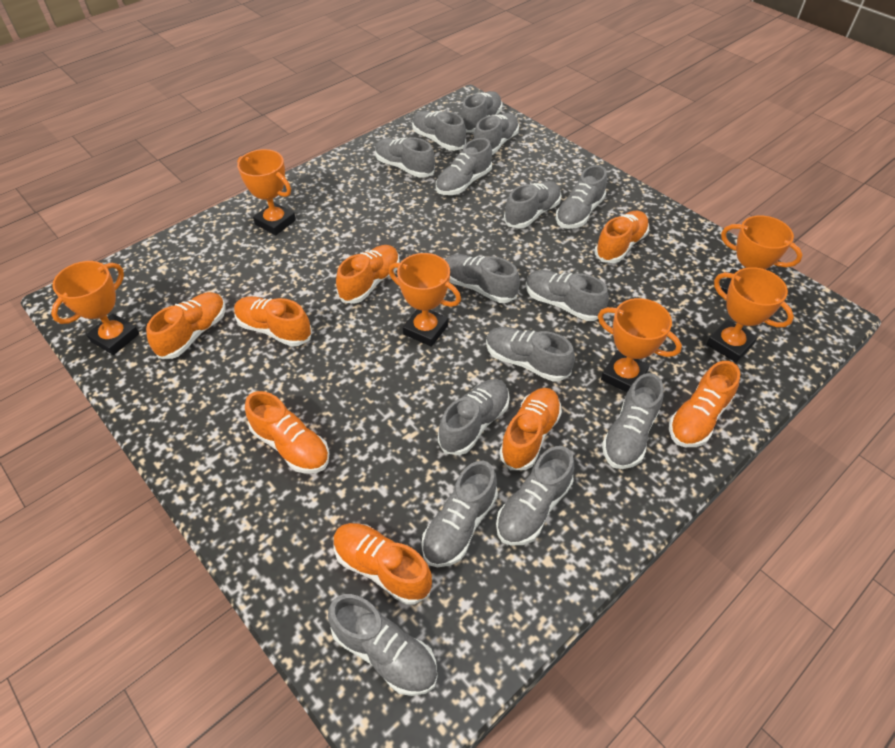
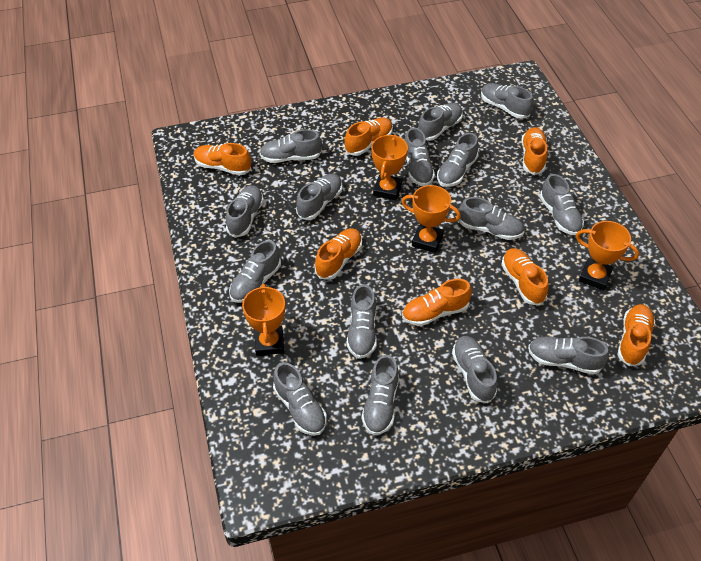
orange shoe: 8 -> 7
orange trophy: 6 -> 4

